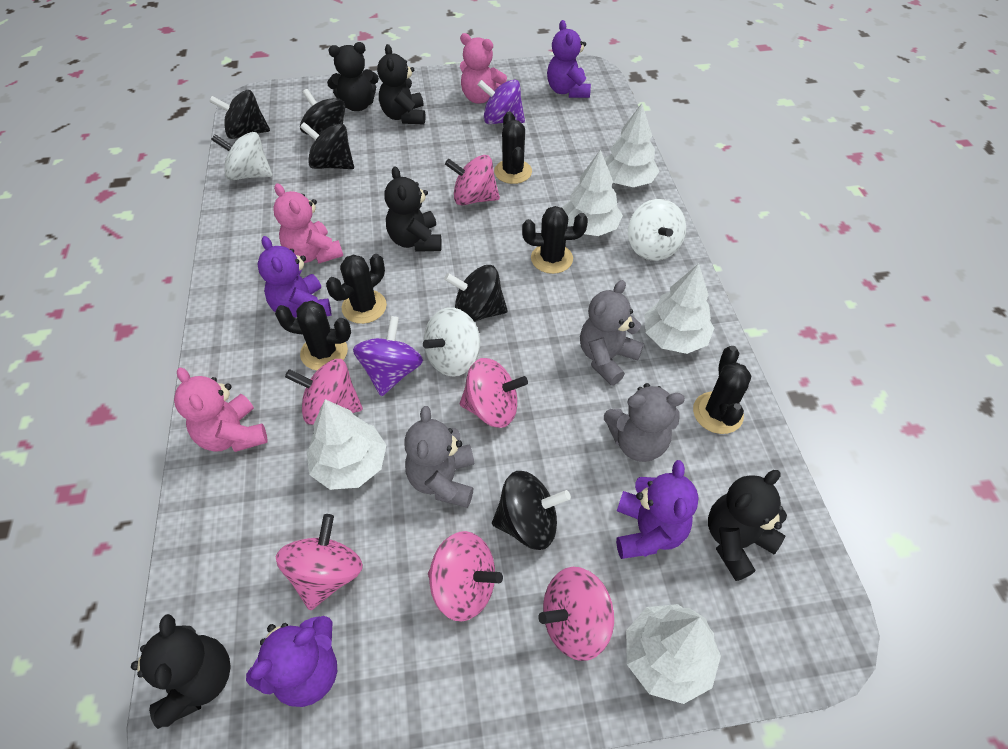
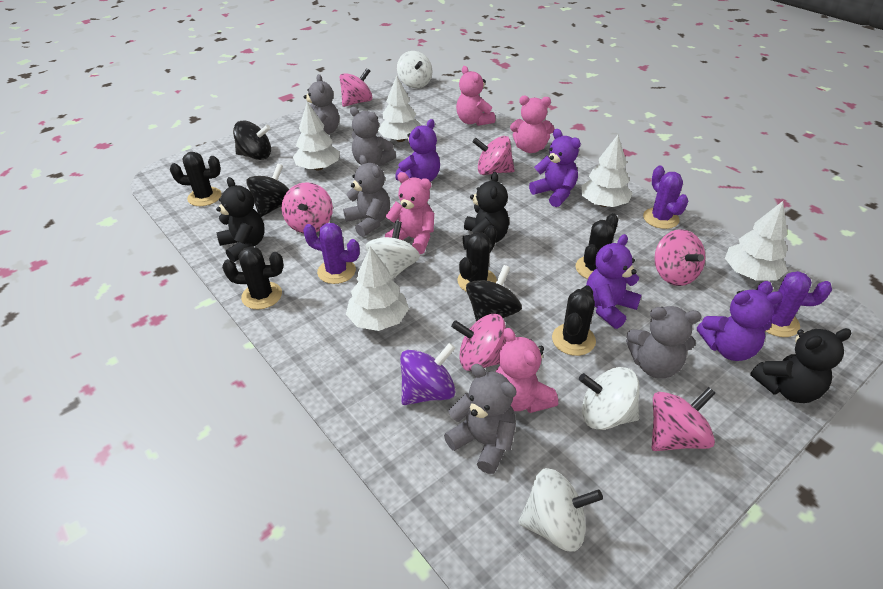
black spinning top: 5 -> 3
black teddy bear: 5 -> 3
grey teddy bear: 3 -> 5
pink teddy bear: 3 -> 4
purple cactus: 0 -> 3
purple spinning top: 2 -> 1
white spinning top: 3 -> 4

